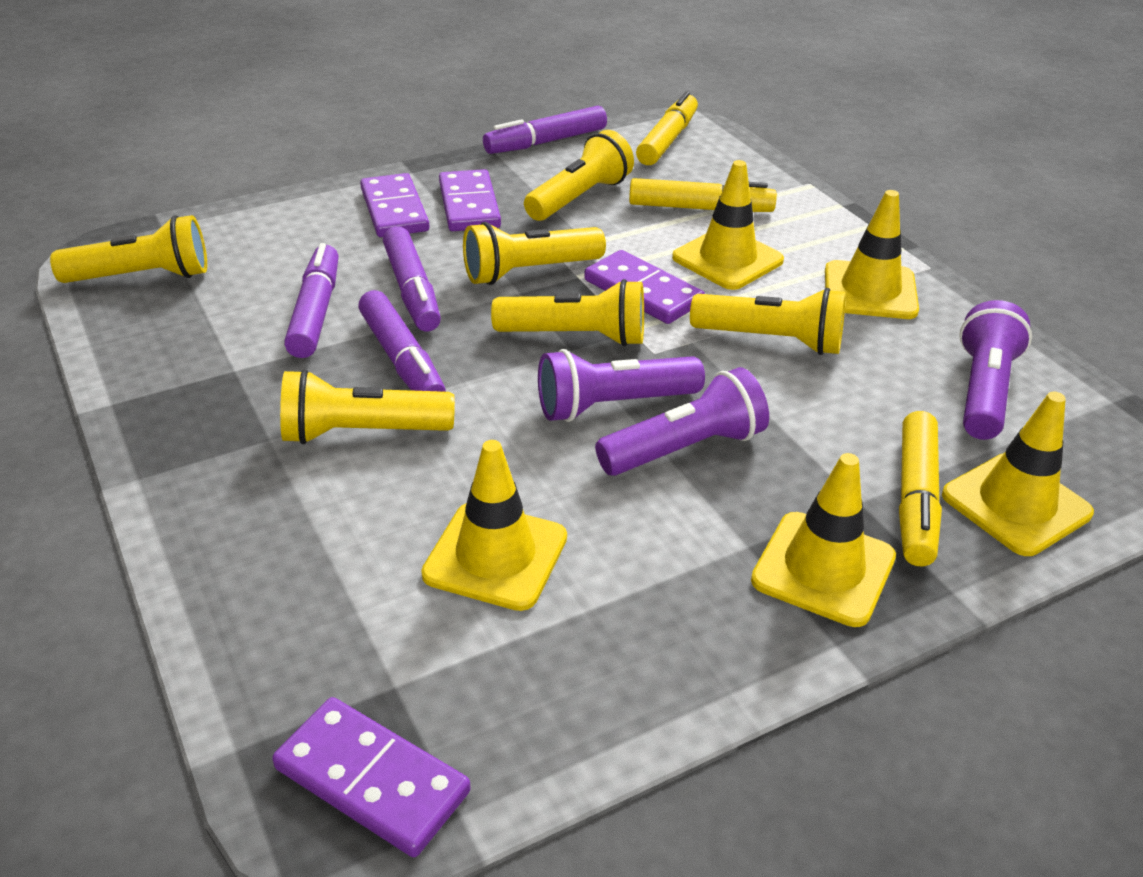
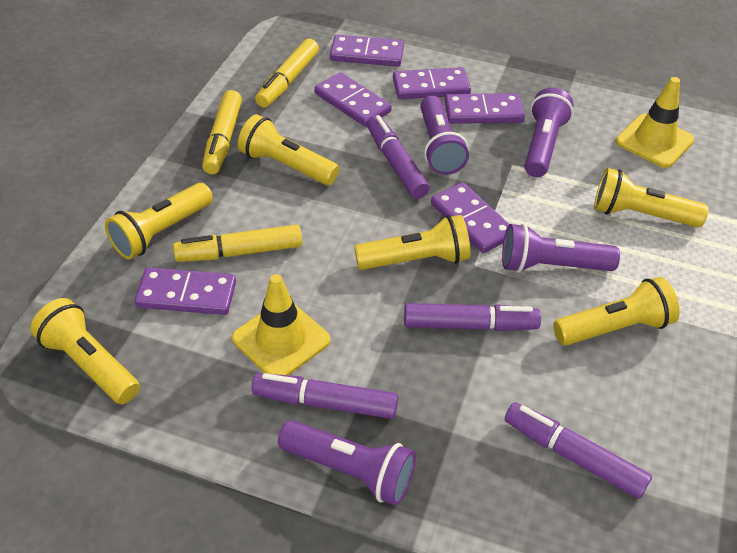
purple domino: 4 -> 6
purple flashlight: 3 -> 4
yellow traffic cone: 5 -> 2

